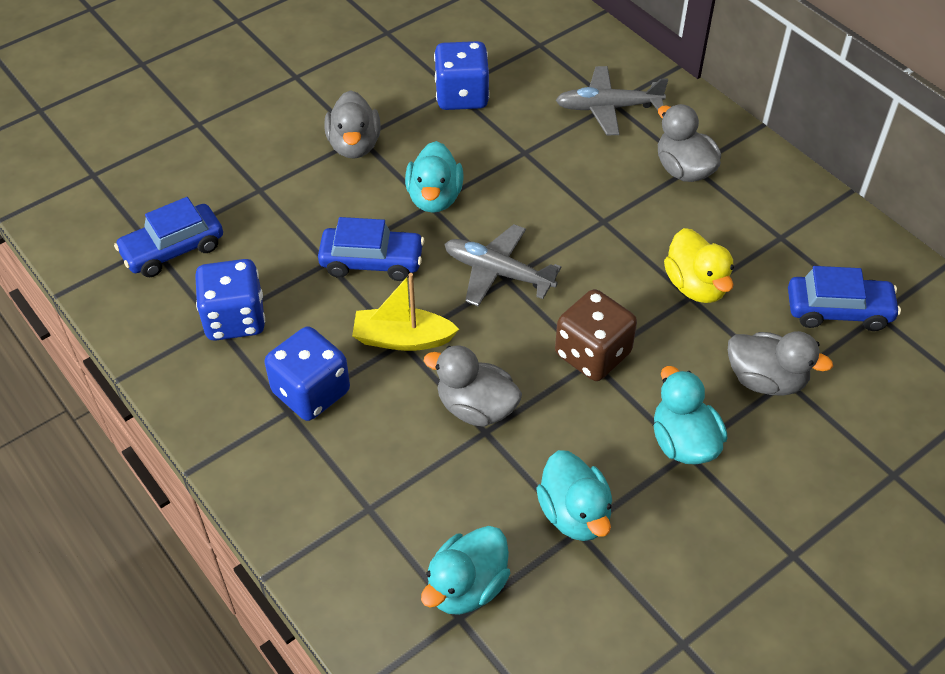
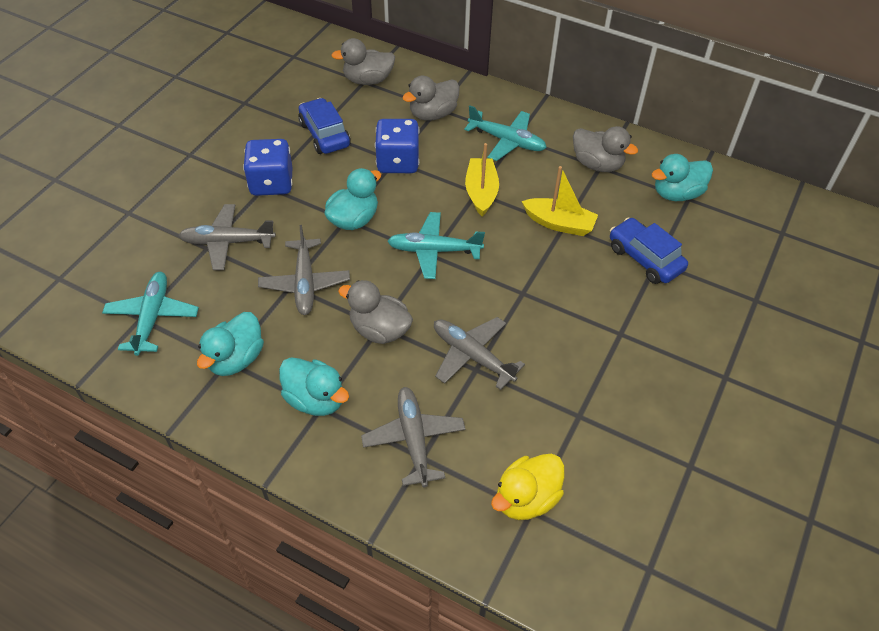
blue car: 3 -> 2
blue dice: 3 -> 2
brown dice: 1 -> 0
grey plane: 2 -> 4
turquoise plane: 0 -> 3
yellow boat: 1 -> 2

